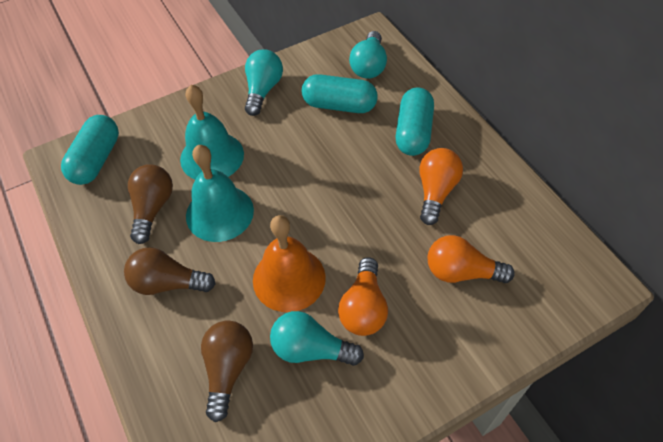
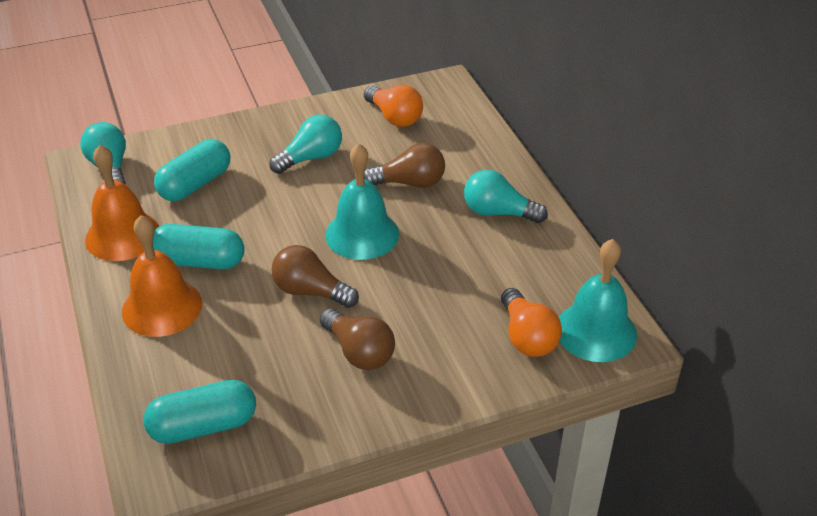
orange bell: 1 -> 2
orange light bulb: 3 -> 2

